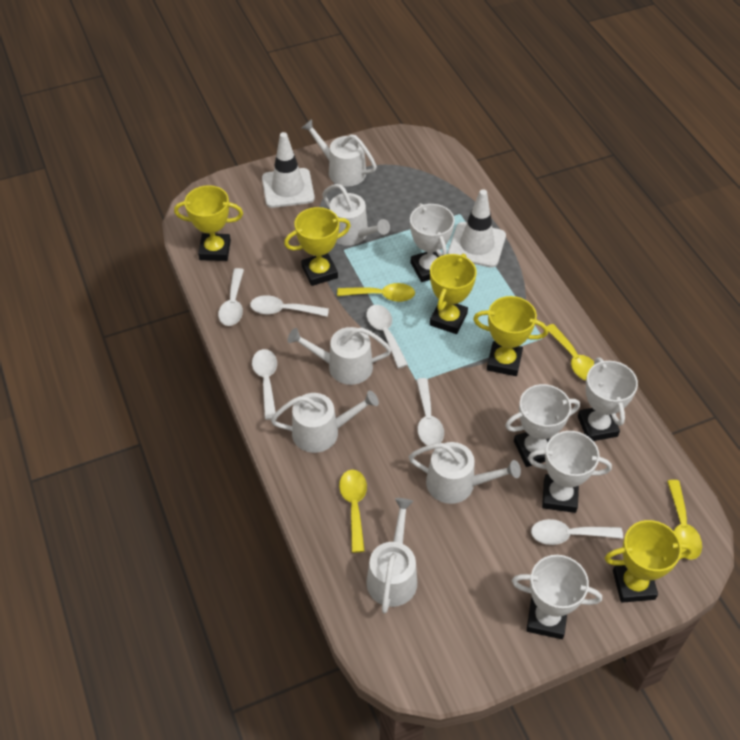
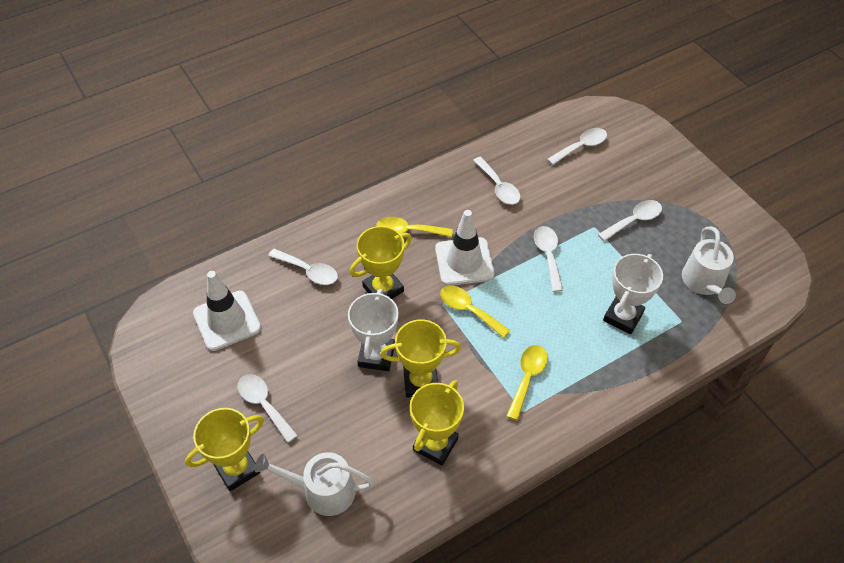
white trophy: 5 -> 2
white watering can: 6 -> 2
yellow spoon: 4 -> 3
yellow trophy: 5 -> 4

